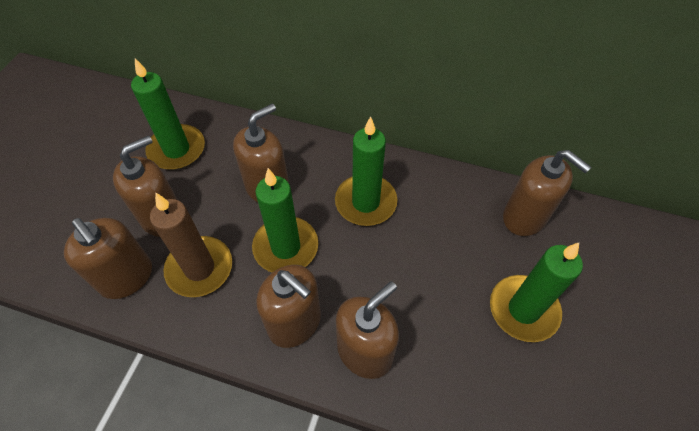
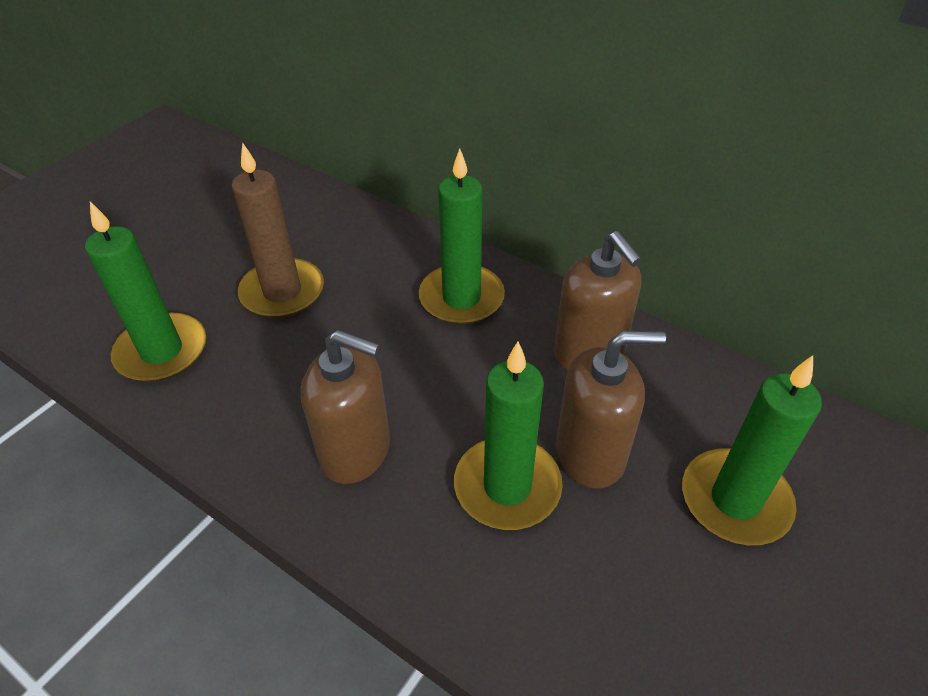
brown soap dispenser: 6 -> 3

